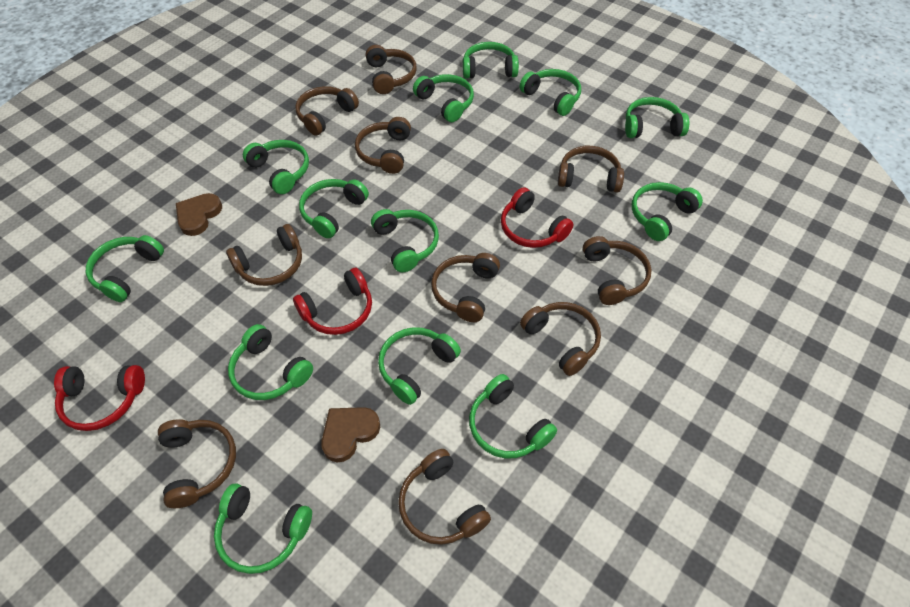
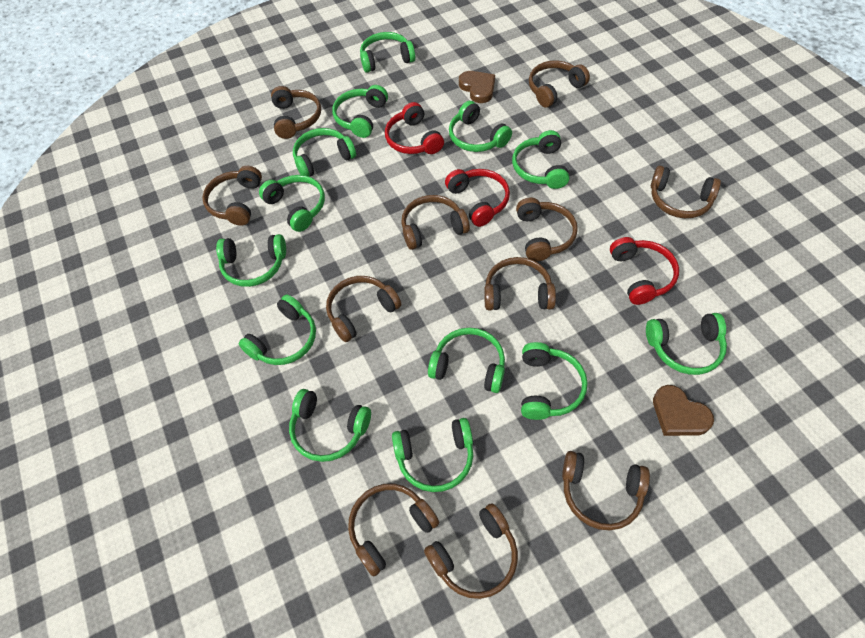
brown headphones: 10 -> 11

